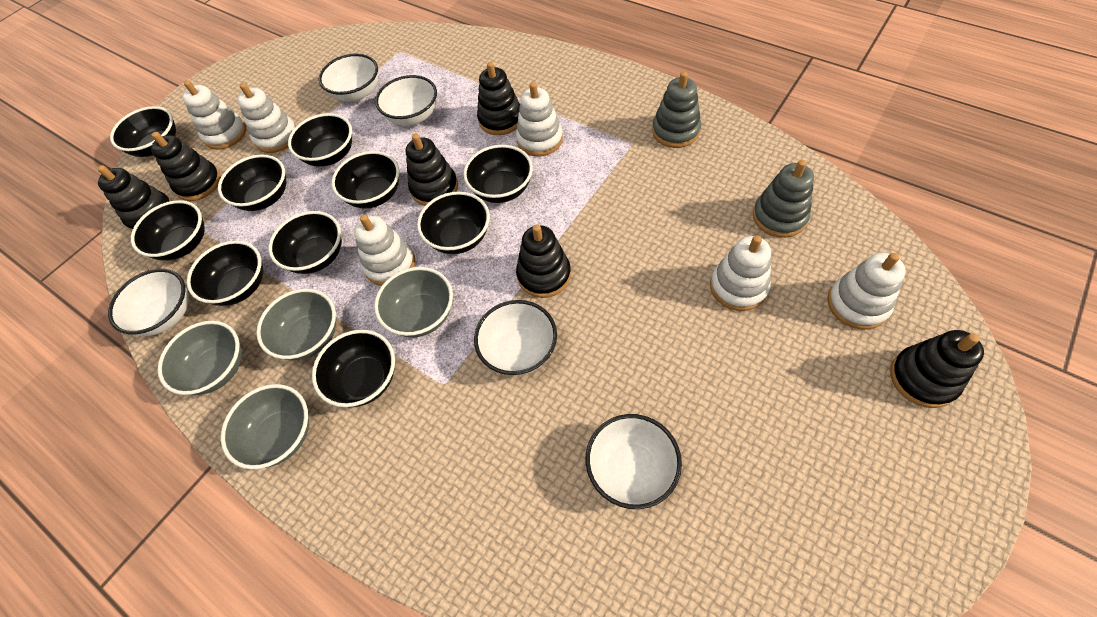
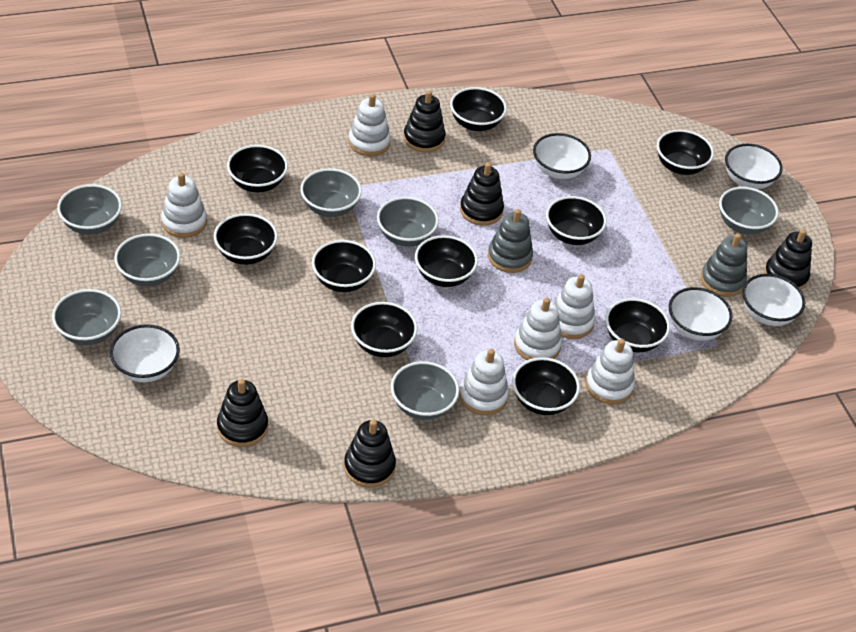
black stacking toy: 6 -> 5
grey bowl: 4 -> 7

